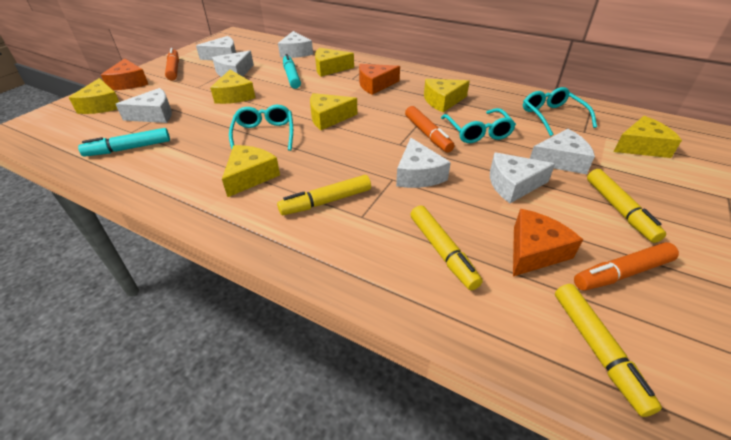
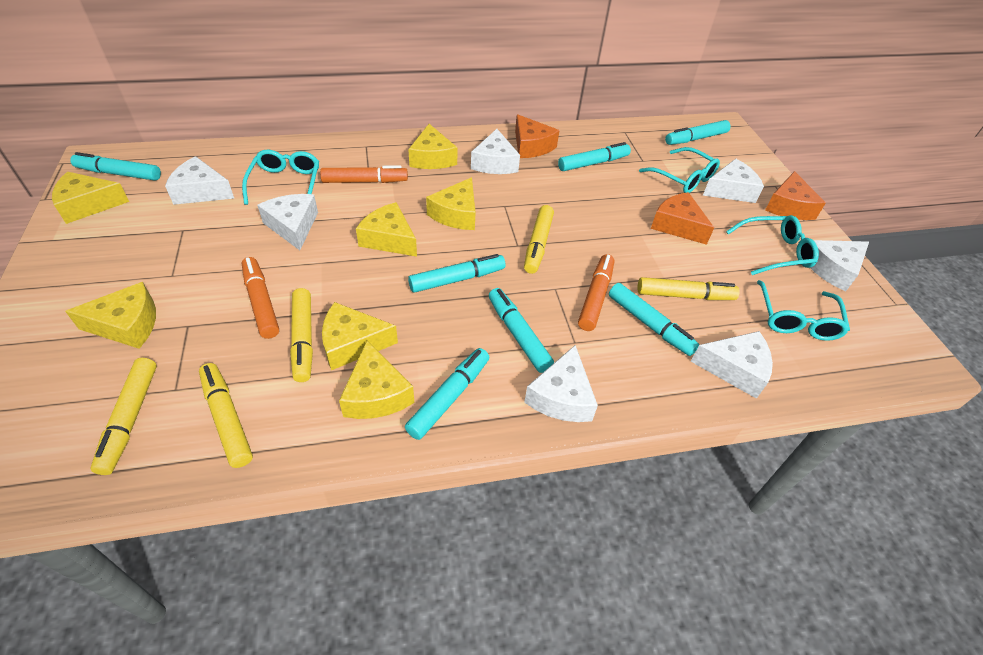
turquoise glasses: 3 -> 4
turquoise marker: 2 -> 7
yellow marker: 4 -> 5

